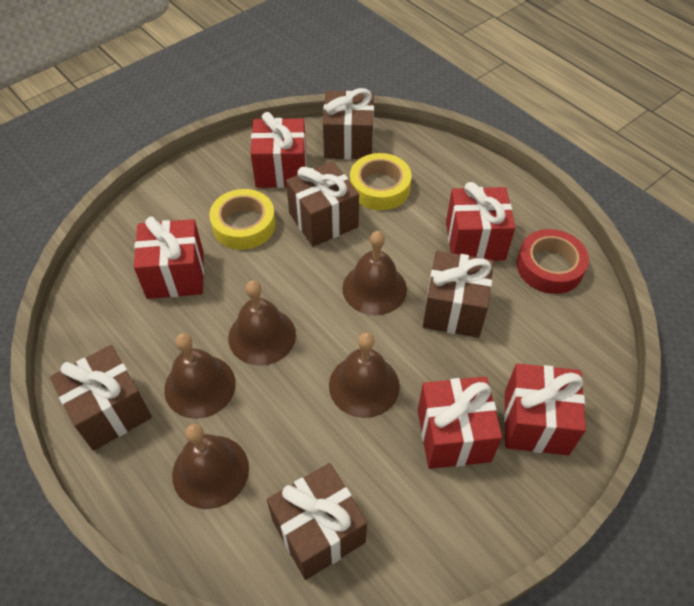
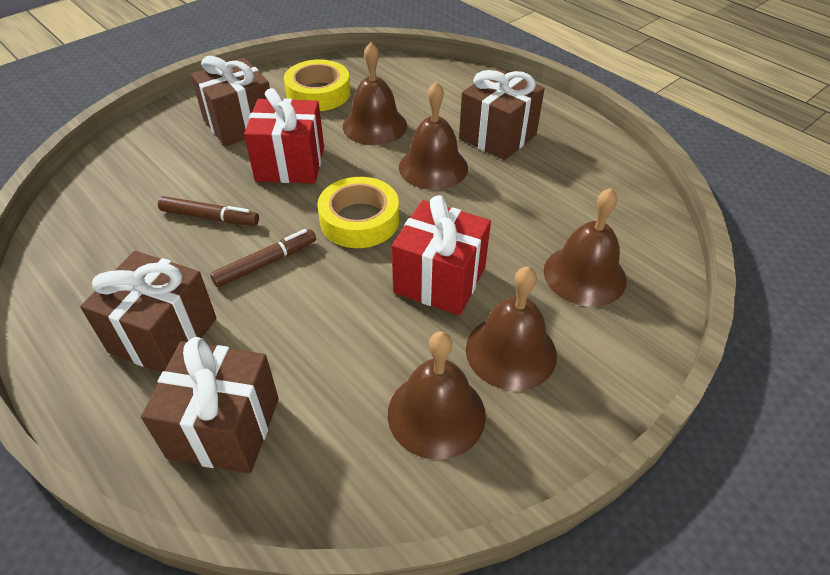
brown gift: 5 -> 4
brown marker: 0 -> 2
red gift: 5 -> 2
red tape: 1 -> 0

